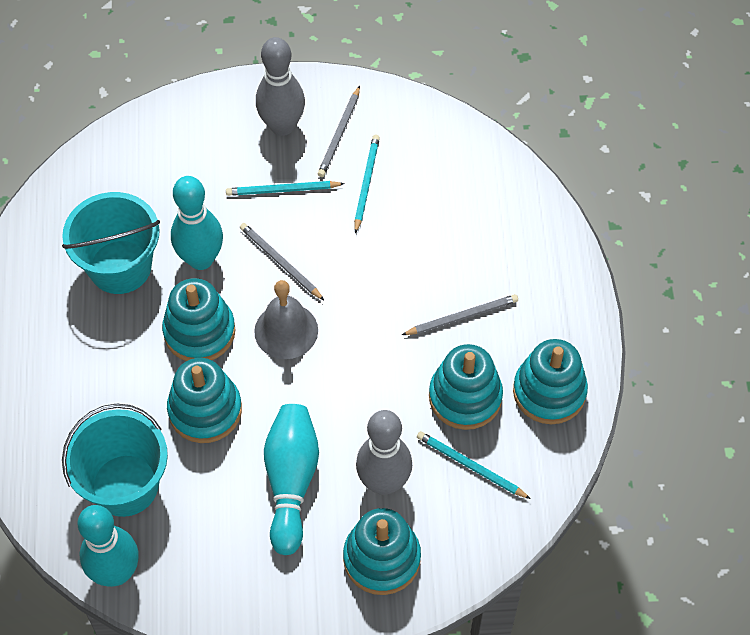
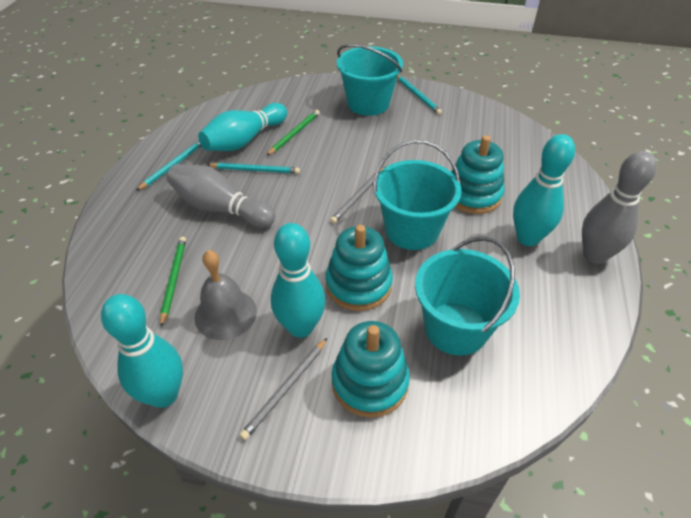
green pencil: 0 -> 2
grey pencil: 3 -> 2
turquoise bowling pin: 3 -> 4
turquoise bucket: 2 -> 3
turquoise stacking toy: 5 -> 3

